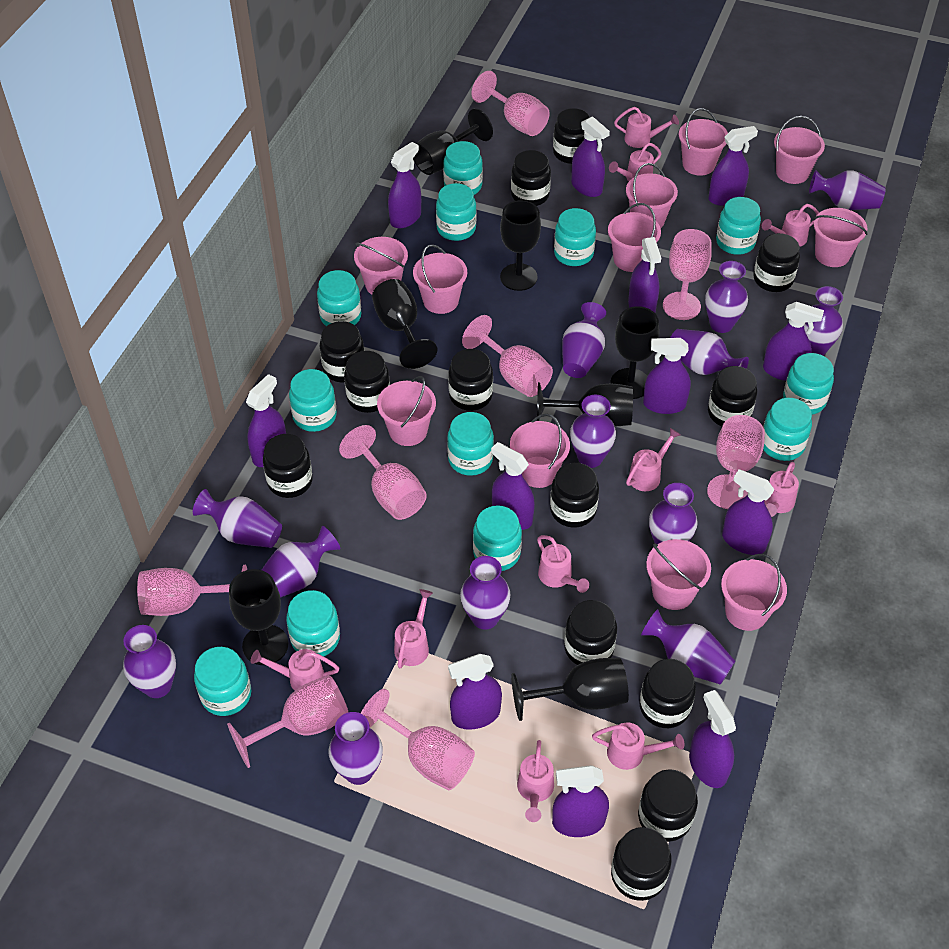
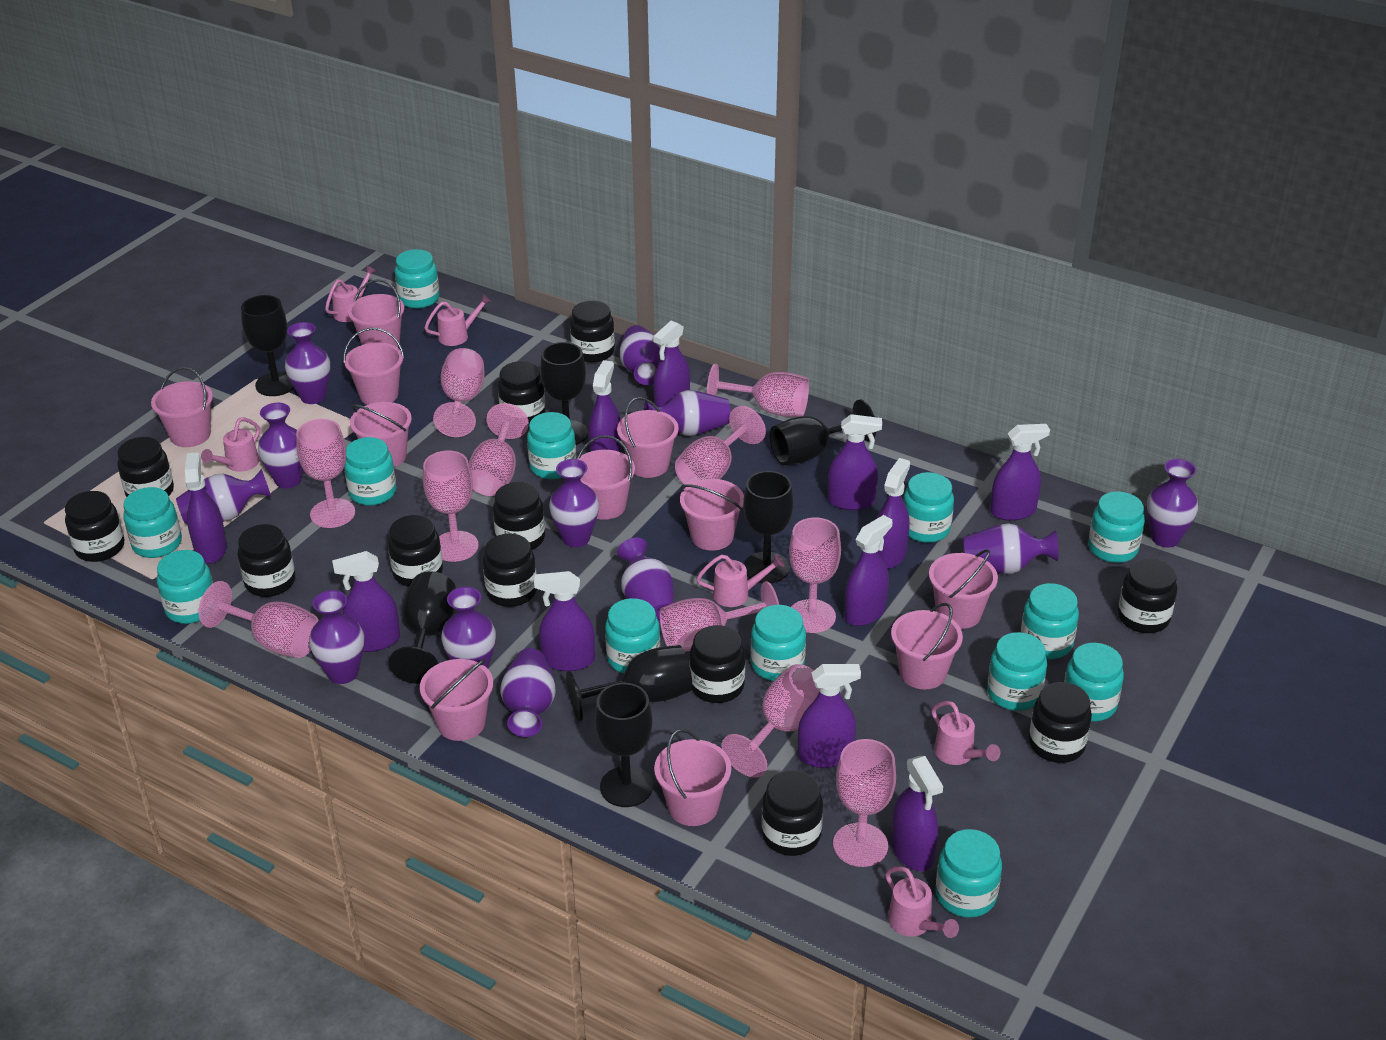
black jar: 13 -> 12
pink goblet: 8 -> 11
pink watering can: 10 -> 6
purple spray bottle: 12 -> 11
purple vase: 13 -> 12
turquoise jar: 12 -> 13

